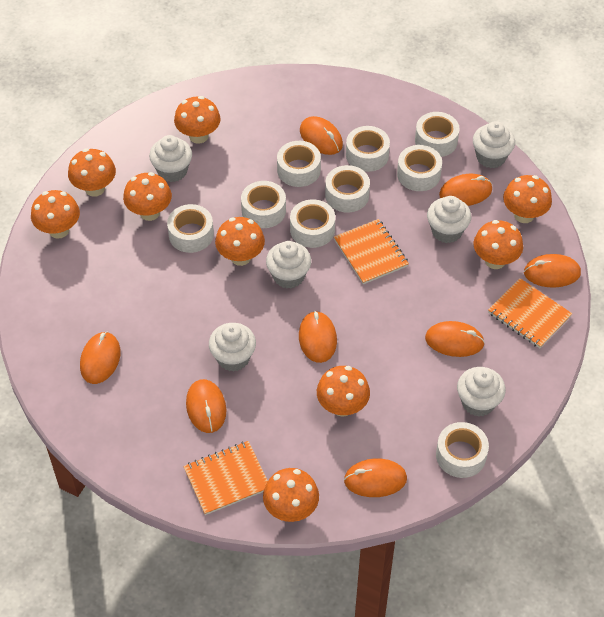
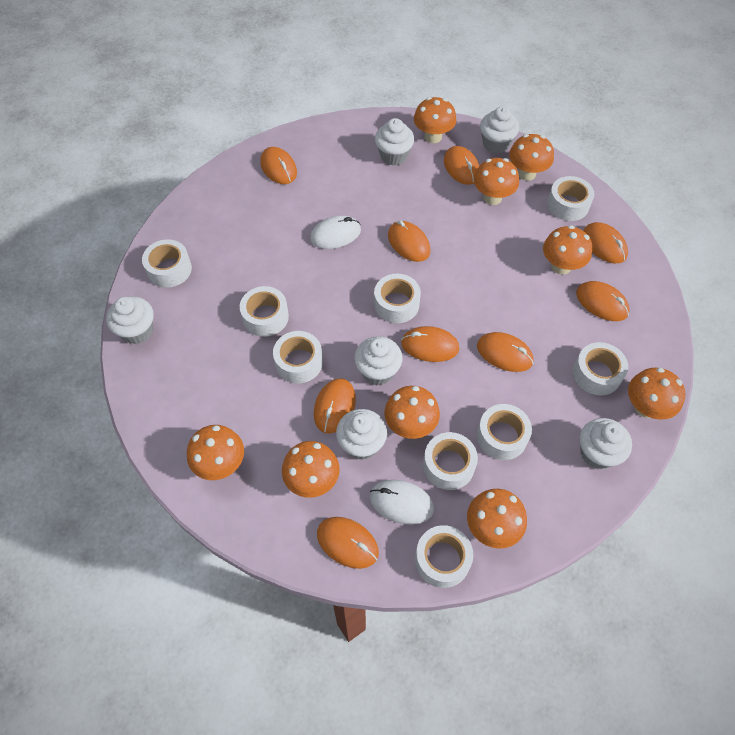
orange mouse: 8 -> 9
orange notebook: 3 -> 0
white mouse: 0 -> 2

